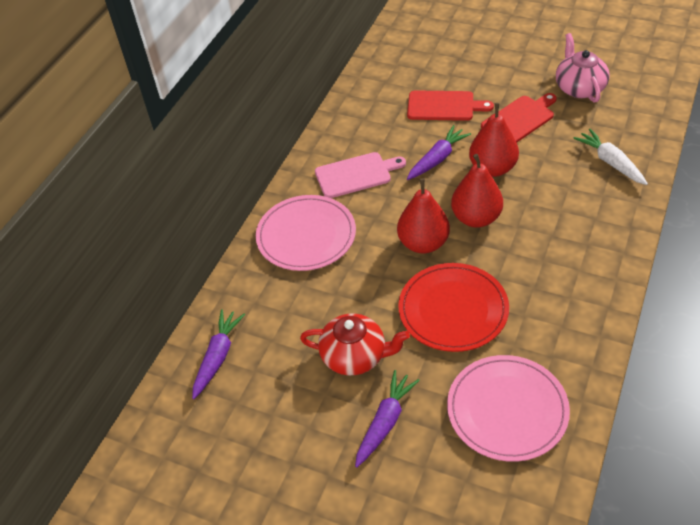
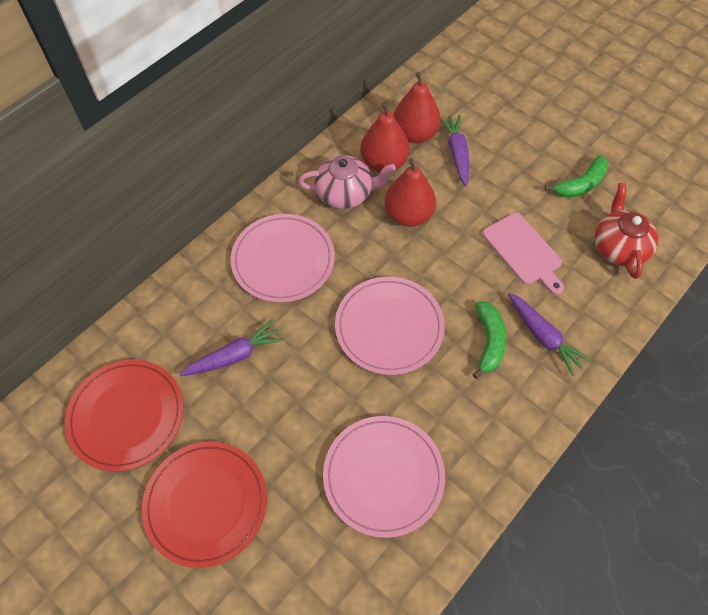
green banana: 0 -> 2
pink plate: 2 -> 3
red cutting board: 2 -> 0
red plate: 1 -> 2
white carrot: 1 -> 0

